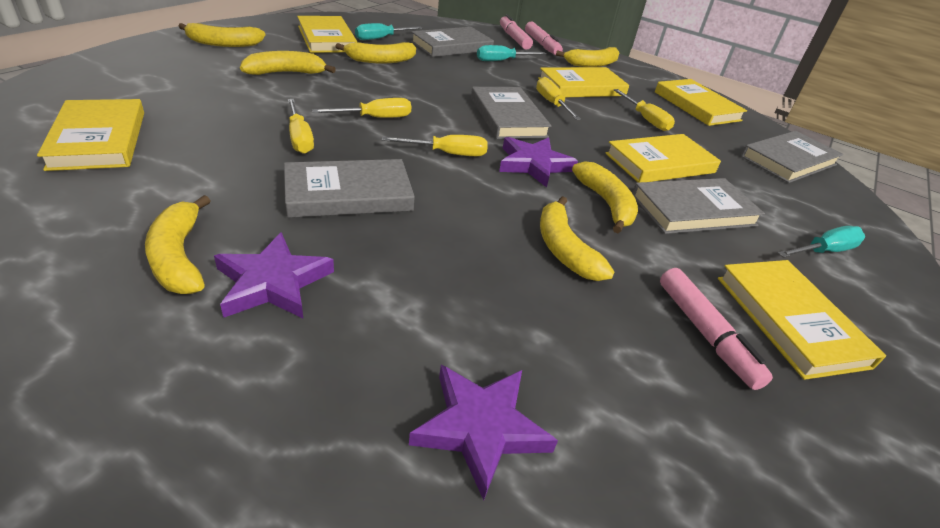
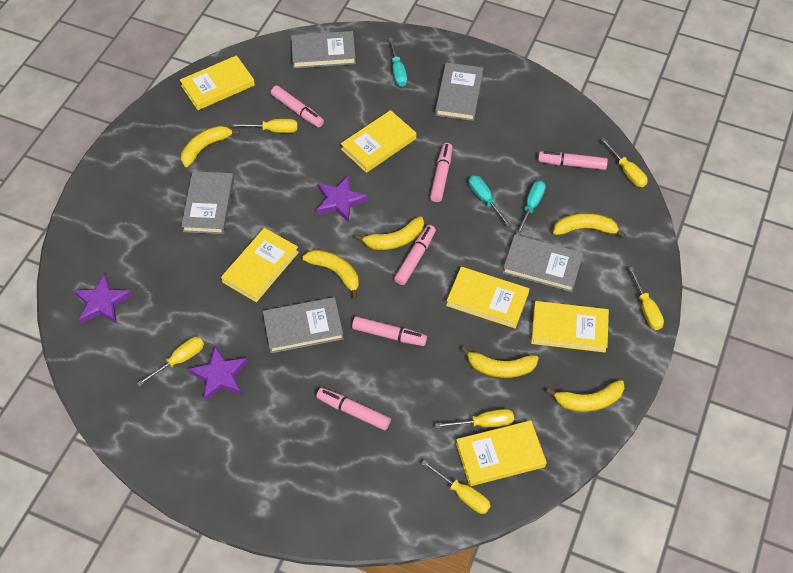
pink marker: 3 -> 6
yellow banana: 7 -> 6
yellow screwdriver: 5 -> 6

